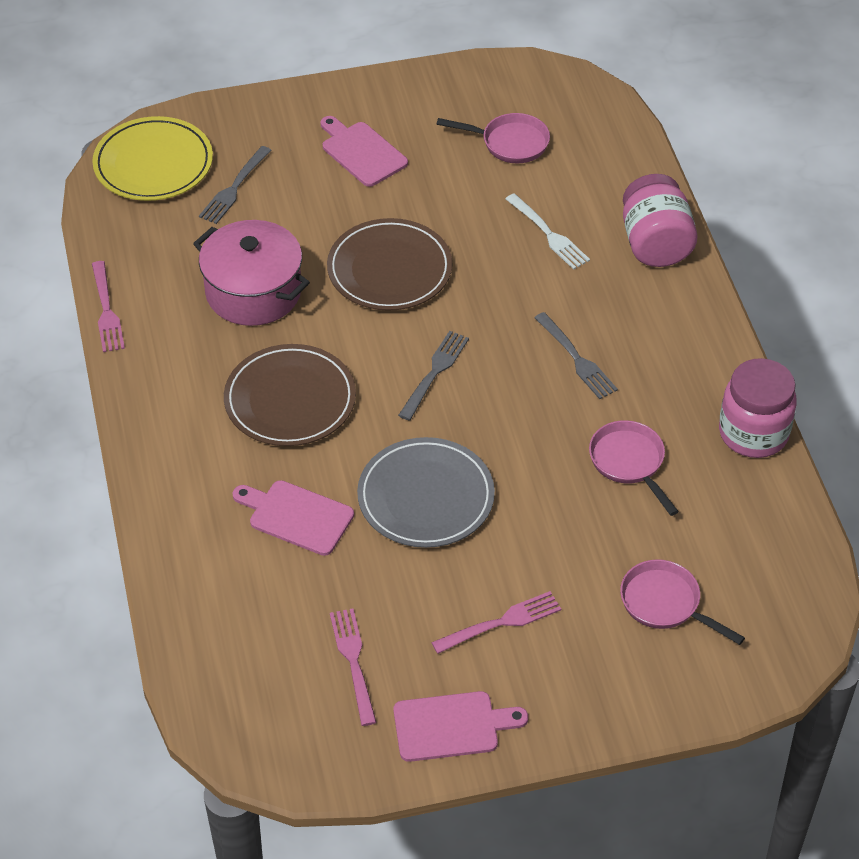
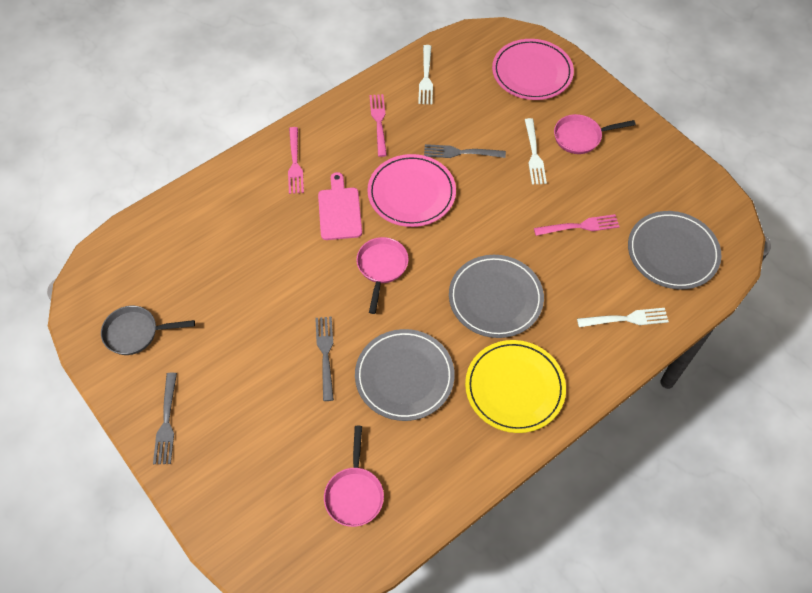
brown plate: 2 -> 0
grey pan: 0 -> 1
grey plate: 1 -> 3
pink cutting board: 3 -> 1
pink jar: 2 -> 0
pink plate: 0 -> 2
pink pot: 1 -> 0
white fork: 1 -> 3

